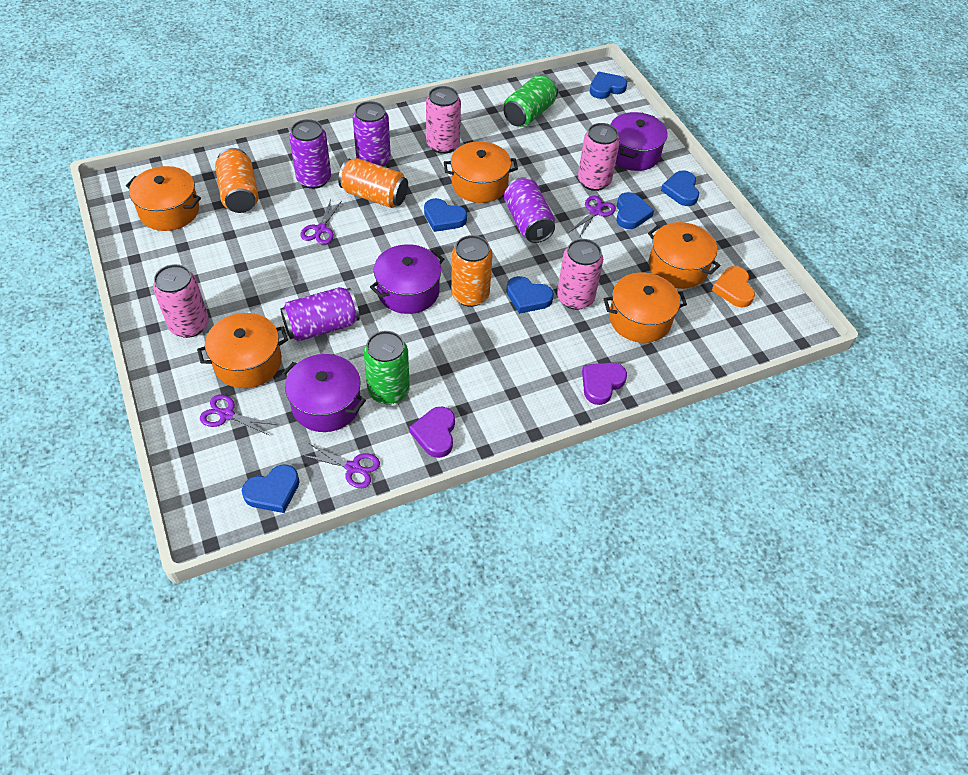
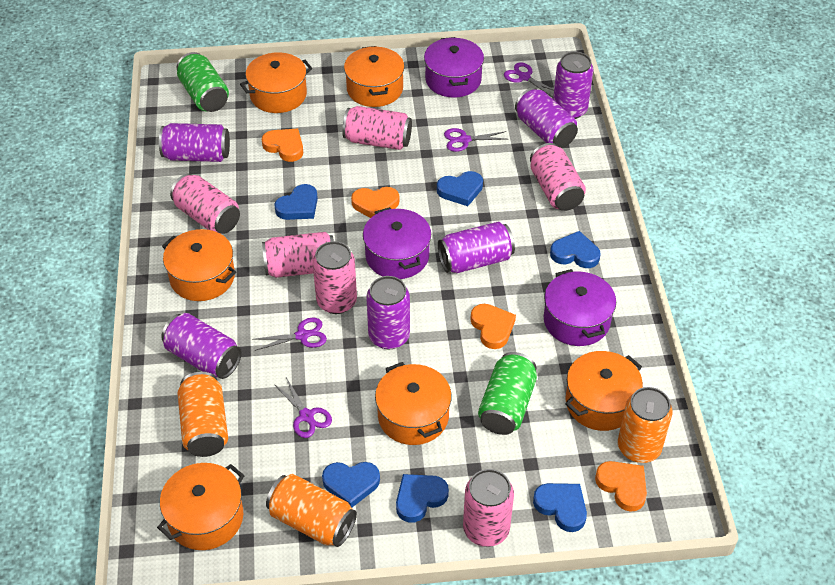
orange heart: 1 -> 4
orange pot: 5 -> 6
pink can: 4 -> 6
purple can: 4 -> 6
purple heart: 2 -> 0

